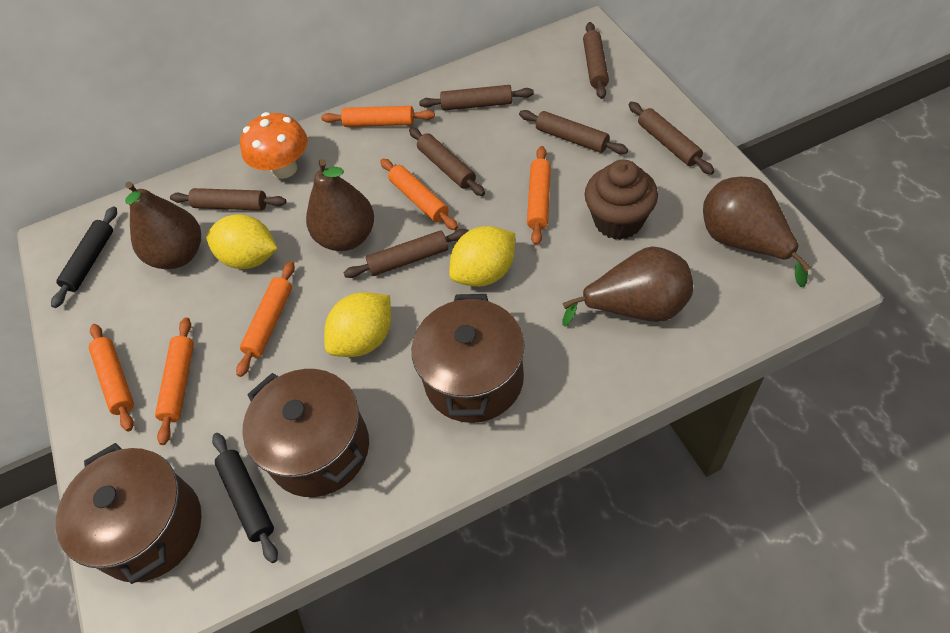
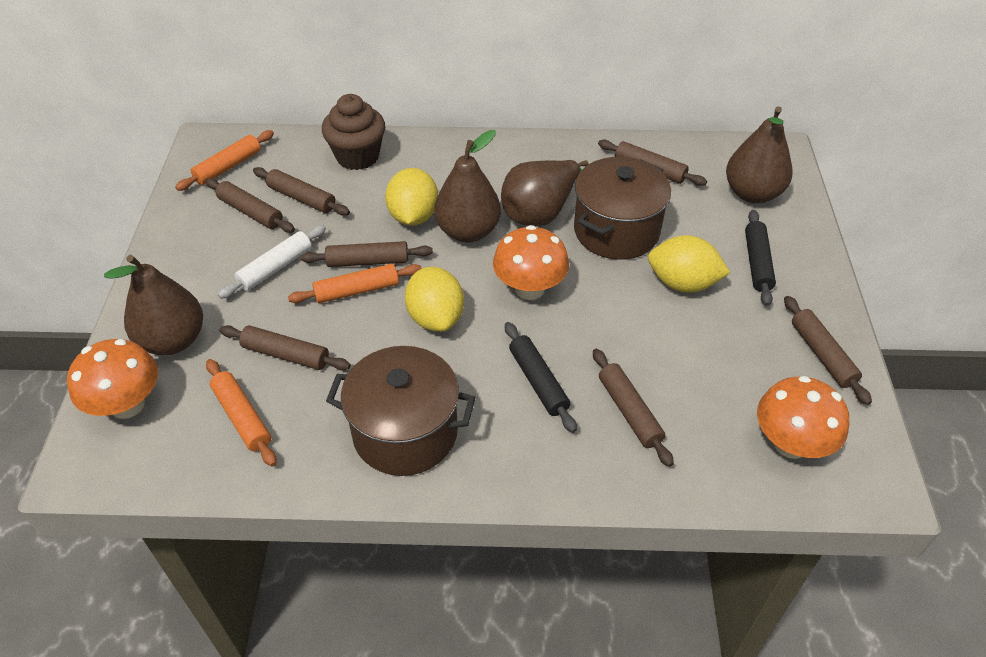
brown pot: 3 -> 2
orange mushroom: 1 -> 3
orange rolling pin: 6 -> 3
white rolling pin: 0 -> 1

